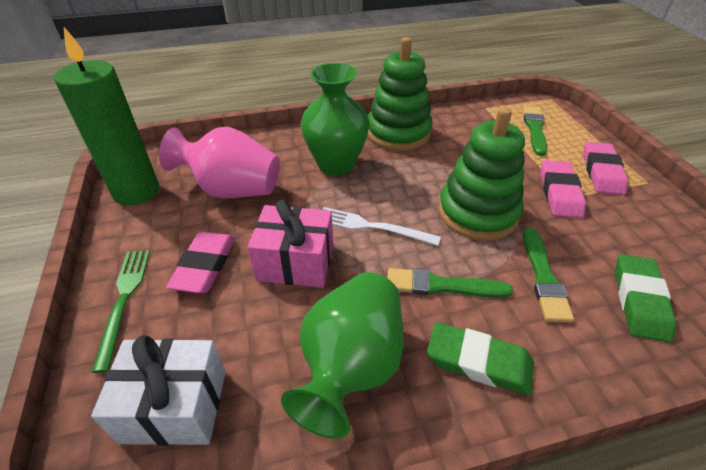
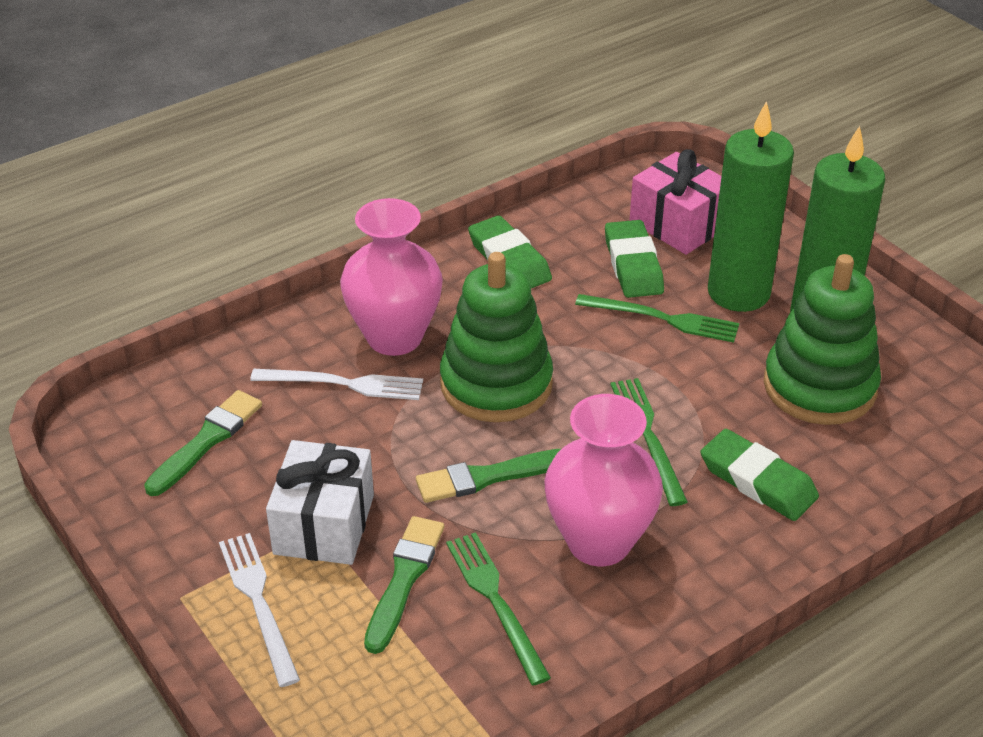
green candle: 1 -> 2
green eraser: 2 -> 3
green fork: 1 -> 3
green vase: 2 -> 0
pink eraser: 3 -> 0
pink vase: 1 -> 2
white fork: 1 -> 2

